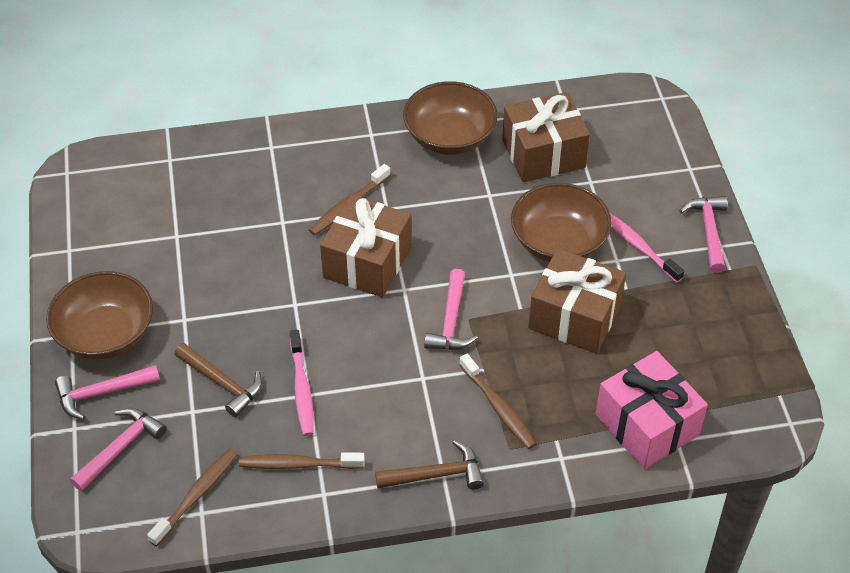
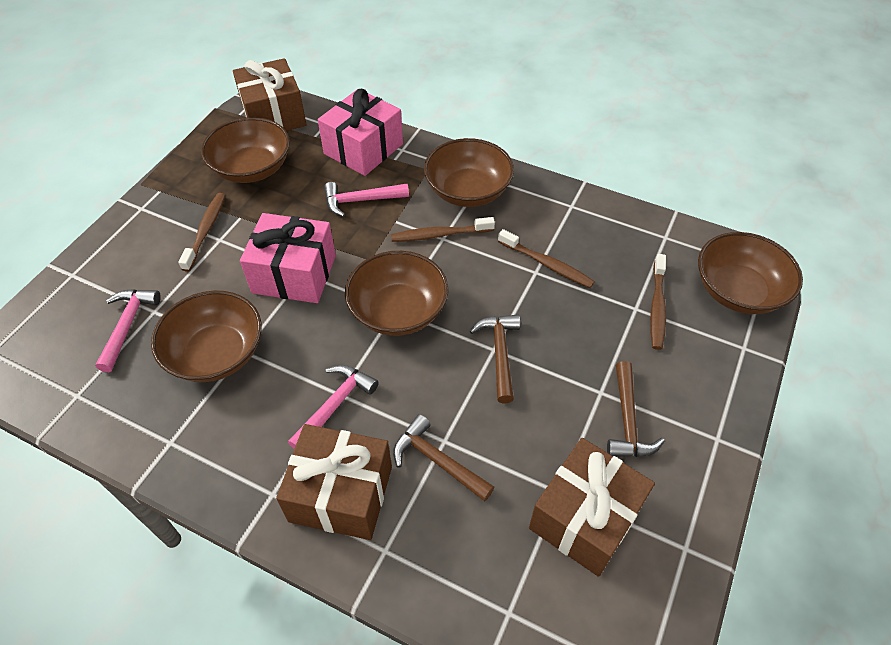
brown bowl: 3 -> 5
brown hammer: 2 -> 3
pink gift: 1 -> 2
pink hammer: 4 -> 3
pink toothbrush: 2 -> 0

